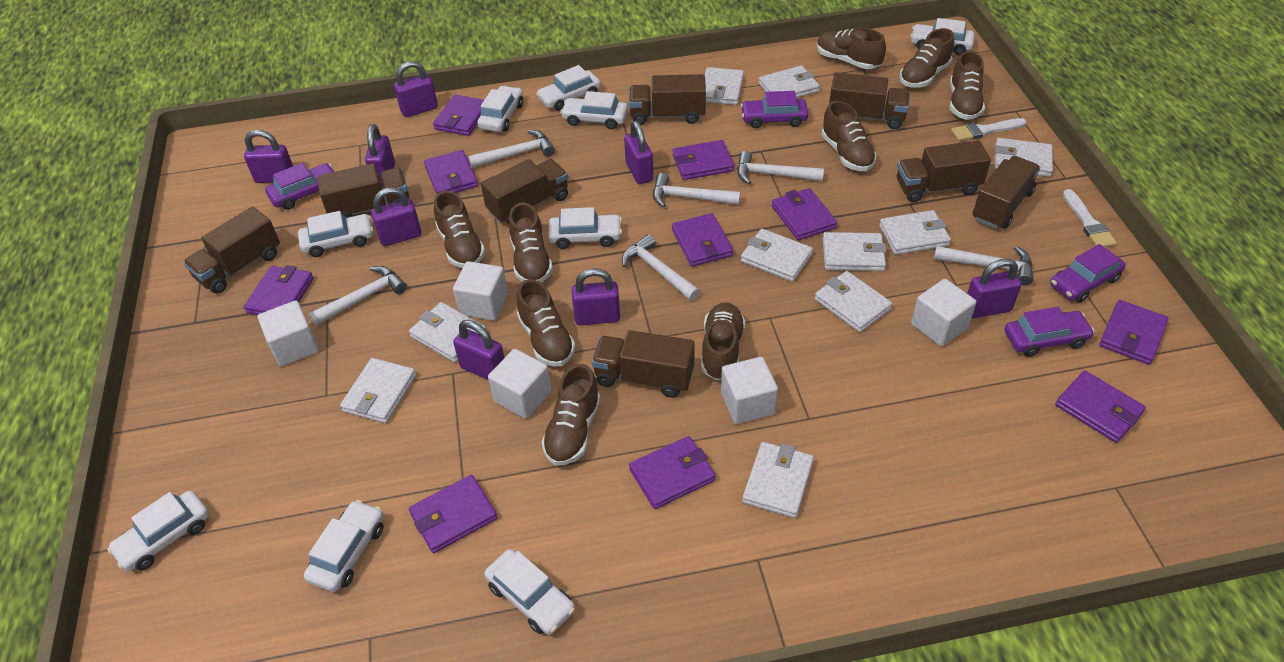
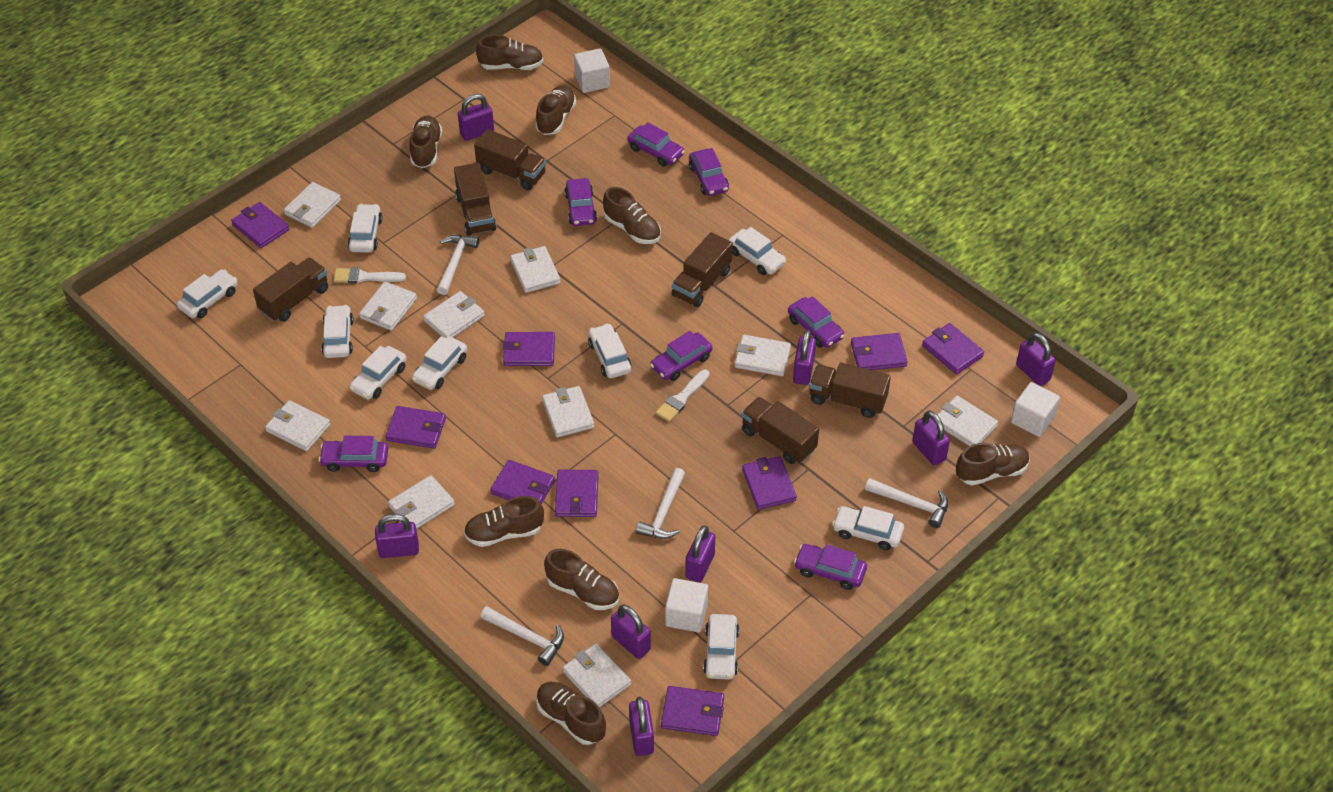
brown shoe: 9 -> 8
brown truck: 8 -> 6
purple car: 4 -> 7
purple wallet: 10 -> 9
white cube: 5 -> 3
white hammer: 6 -> 4

